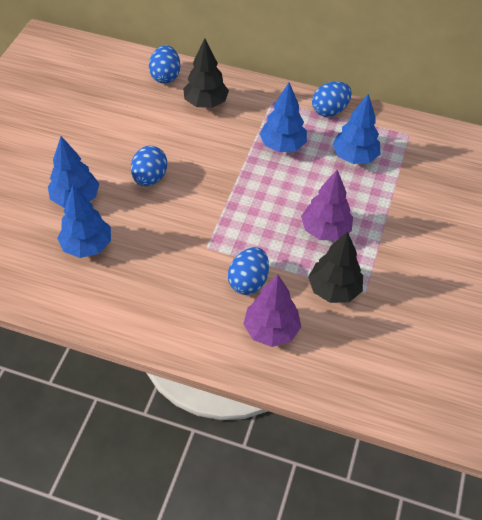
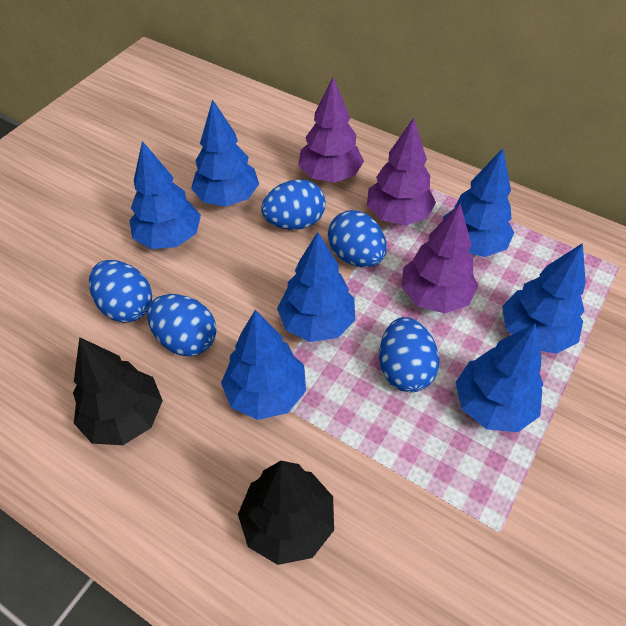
blue egg: 4 -> 5
blue tree: 4 -> 7
purple tree: 2 -> 3

